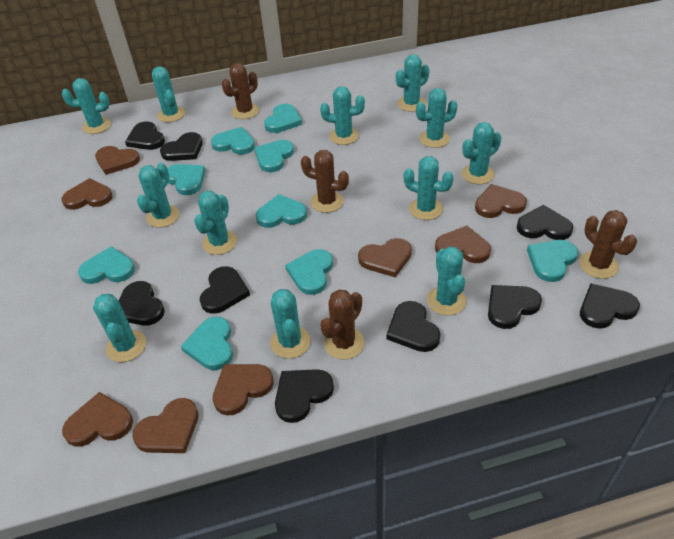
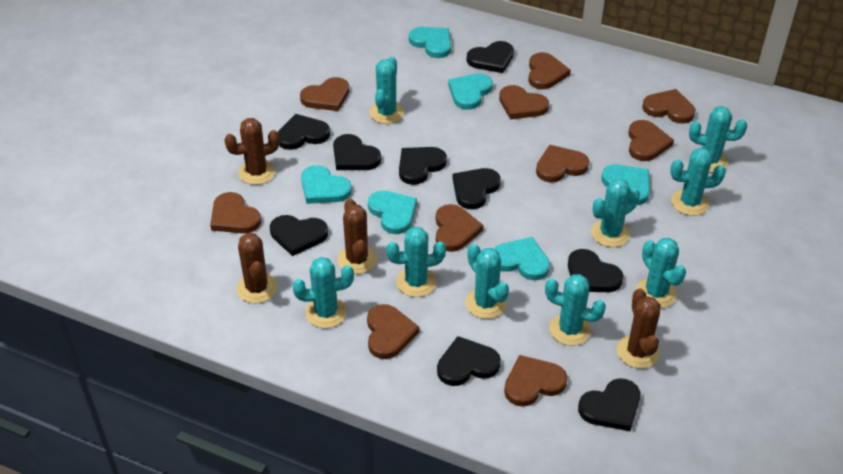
brown heart: 8 -> 10
turquoise cactus: 12 -> 9
turquoise heart: 9 -> 6

